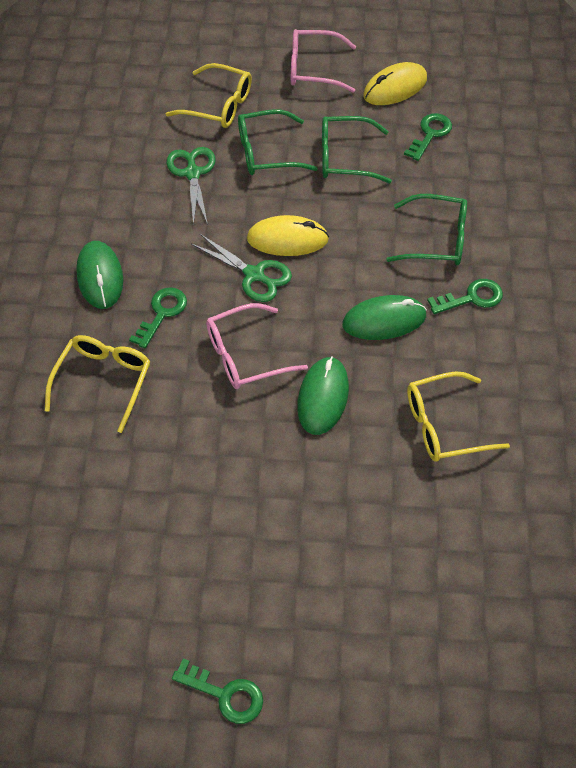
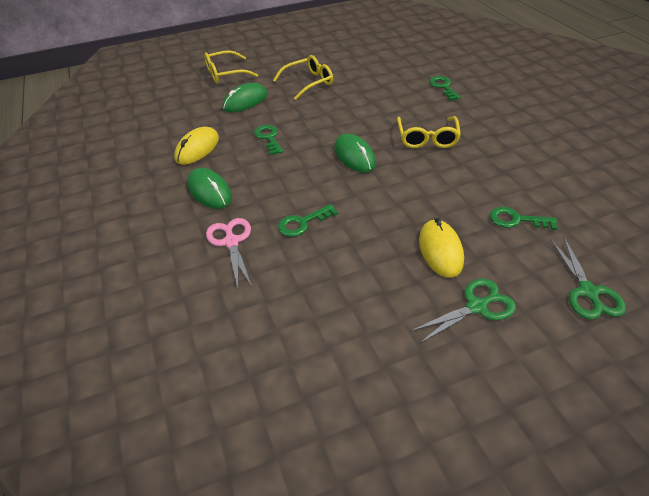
green glasses: 3 -> 0
pink glasses: 2 -> 0
pink scissors: 0 -> 1

